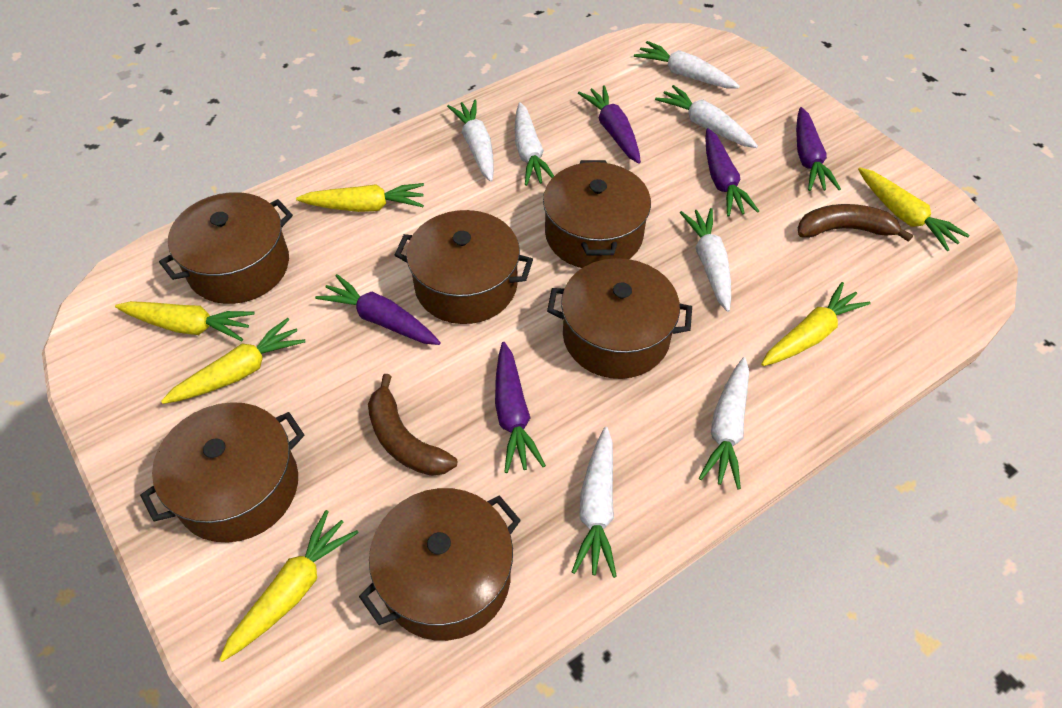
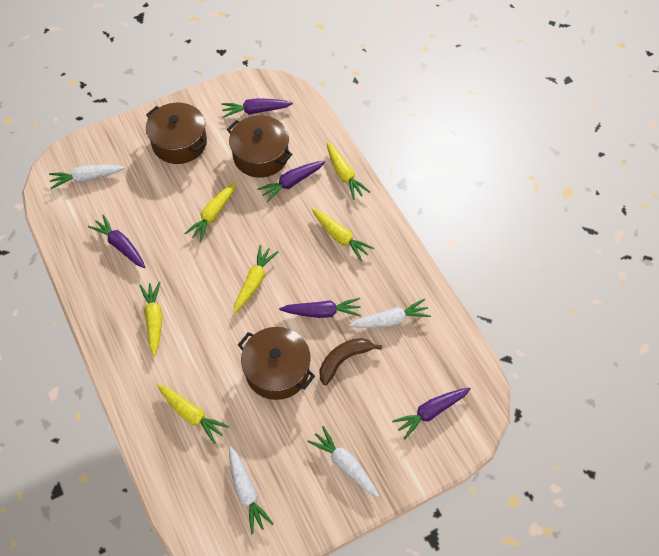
brown banana: 2 -> 1
brown pot: 6 -> 3
white carrot: 7 -> 4

